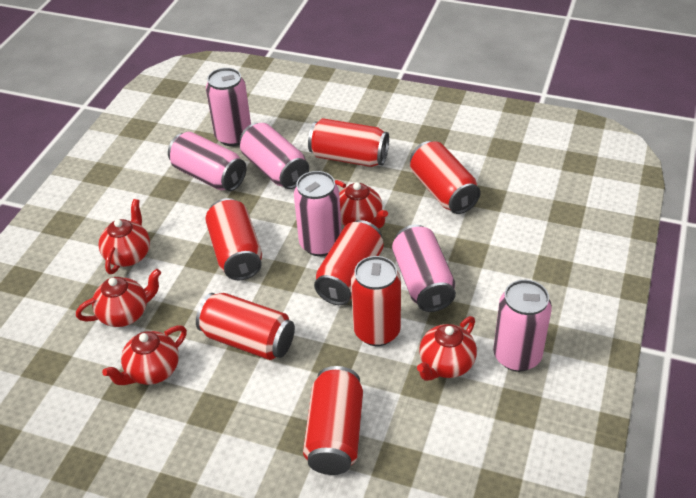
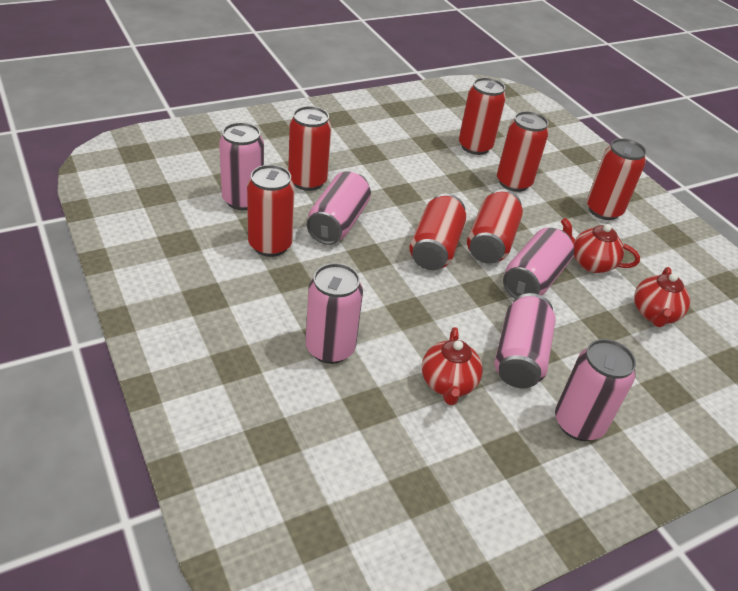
red teapot: 5 -> 3

